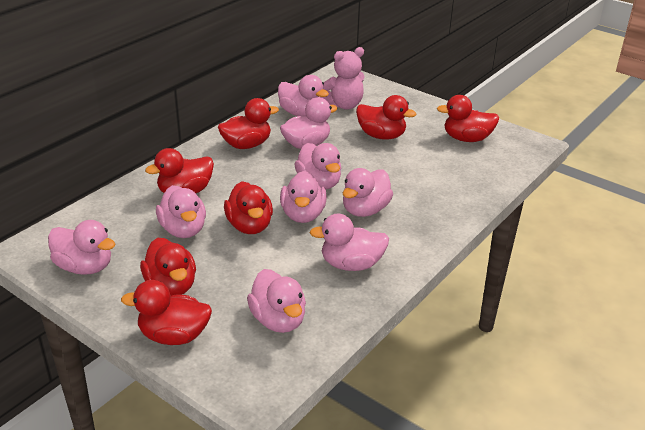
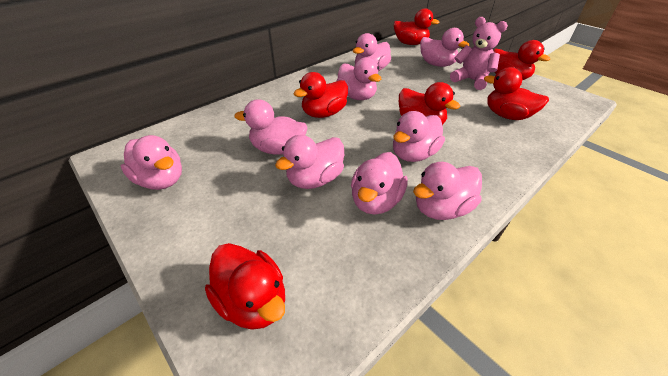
red duck: 7 -> 6

